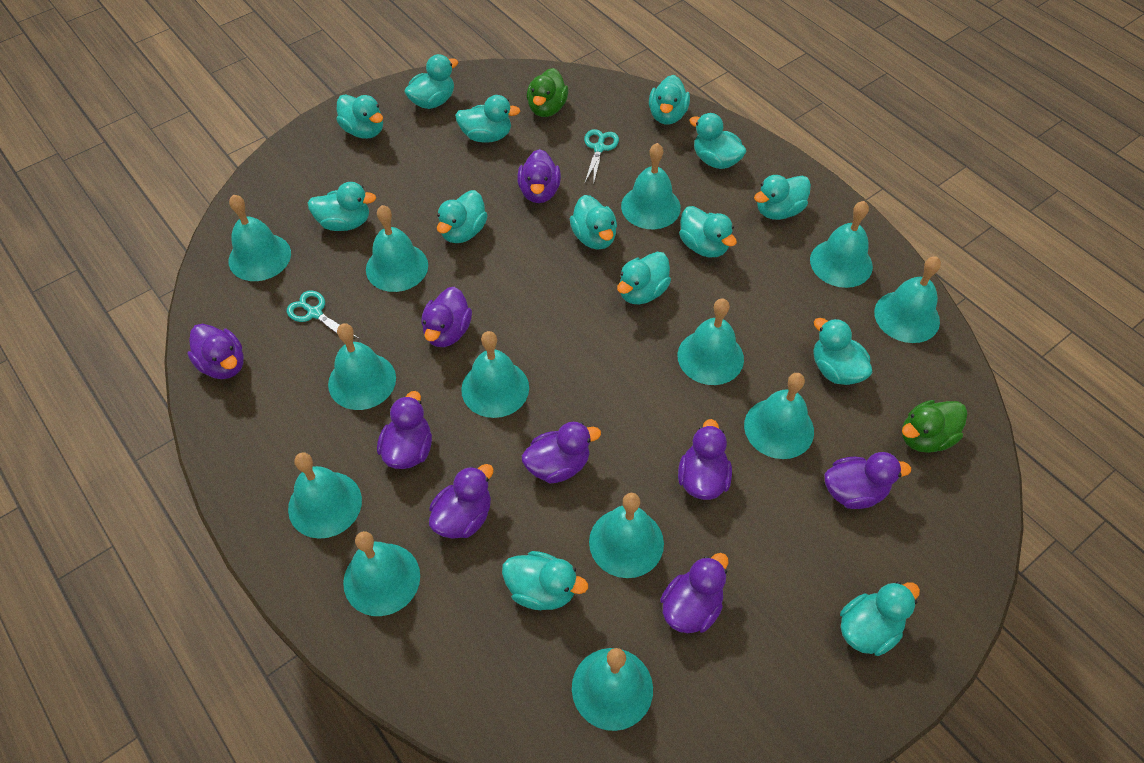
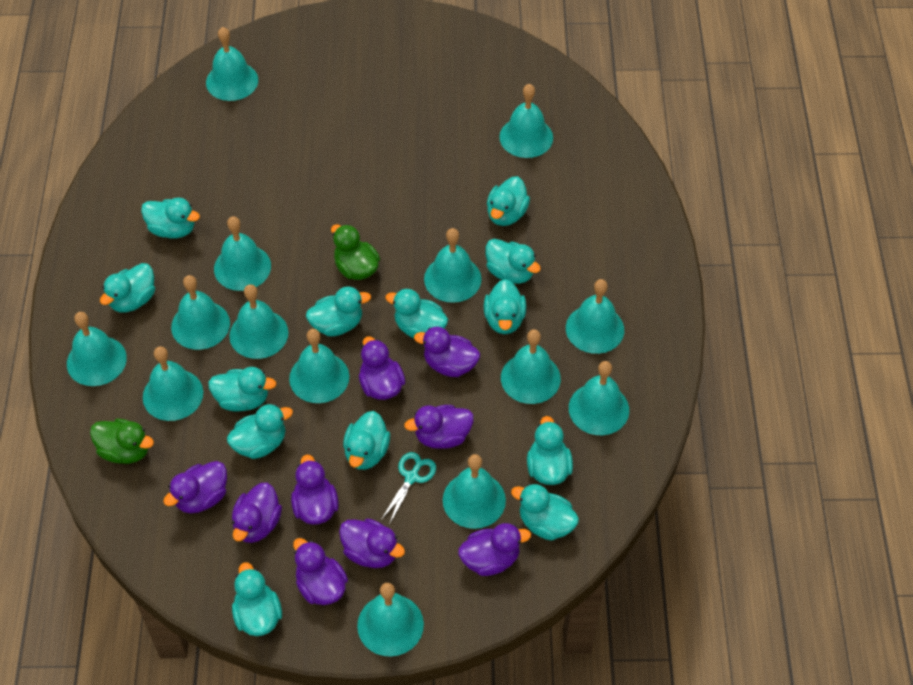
turquoise bell: 13 -> 14
turquoise duck: 14 -> 13
turquoise scissors: 2 -> 1

